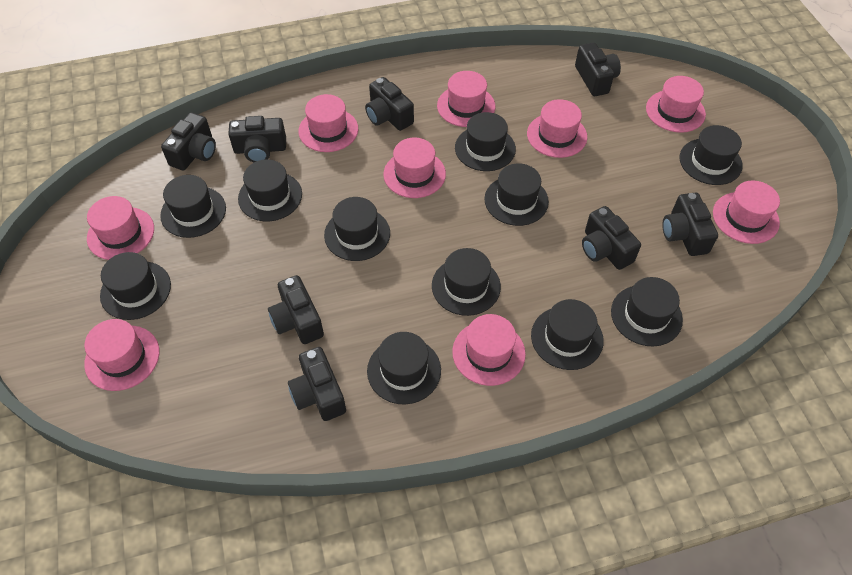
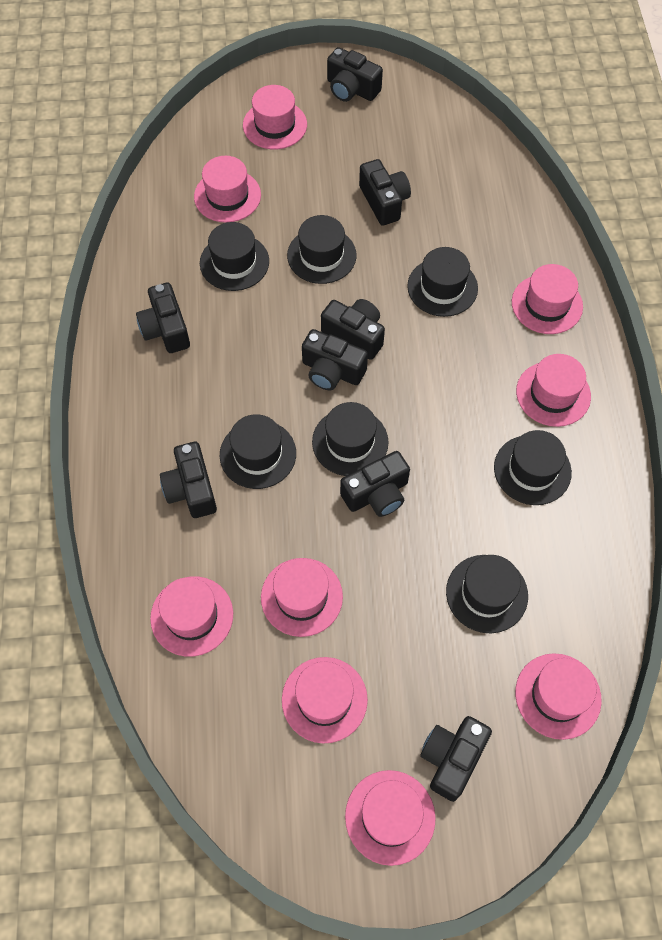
black hat: 11 -> 7

